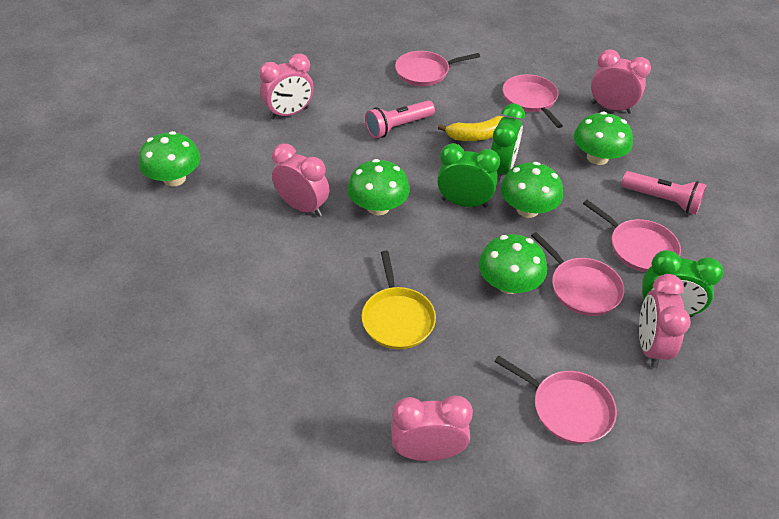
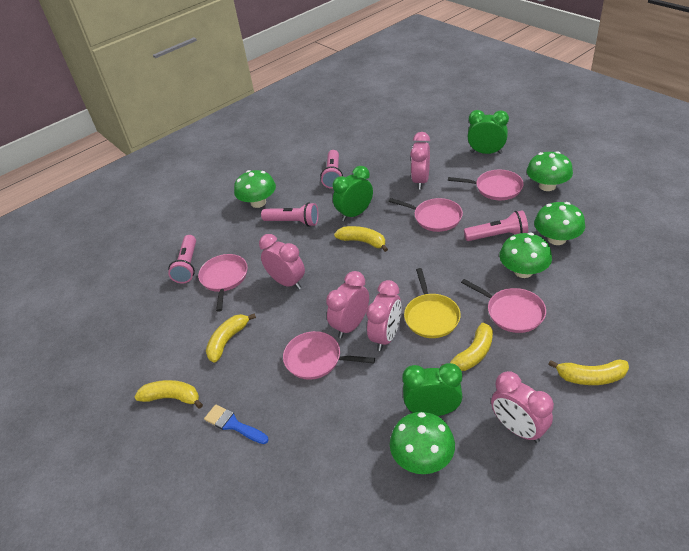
blue brush: 0 -> 1
pink flashlight: 2 -> 4
yellow banana: 1 -> 5

